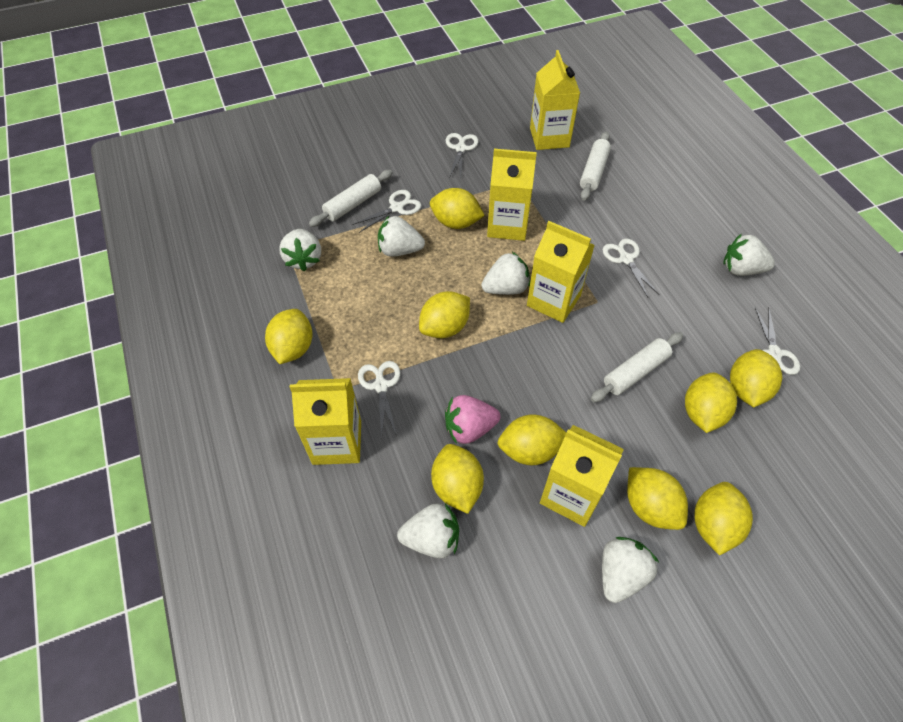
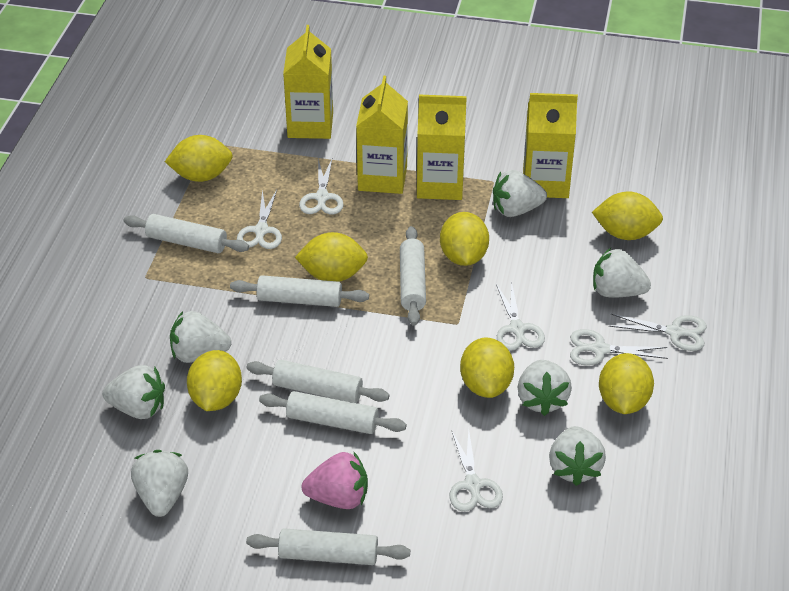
white rolling pin: 3 -> 6
white scissors: 5 -> 6
white strawberry: 6 -> 7
yellow carton: 5 -> 4
yellow lemon: 9 -> 7

